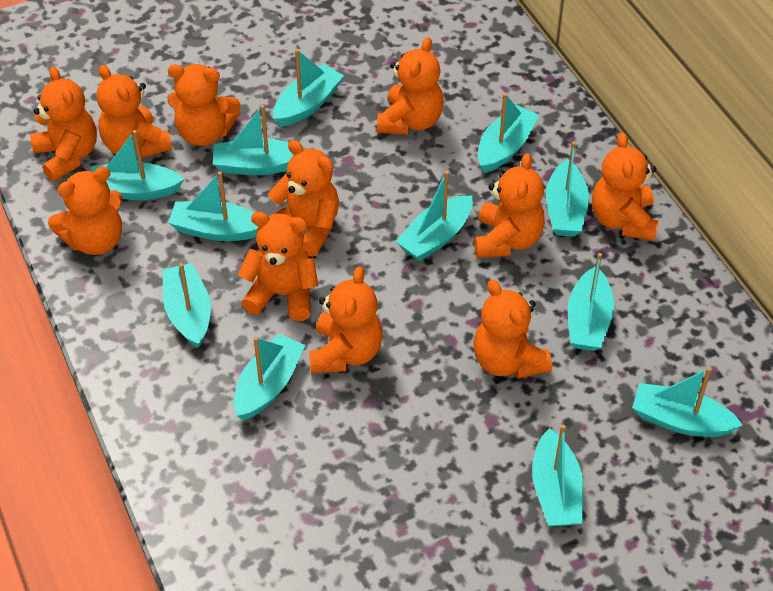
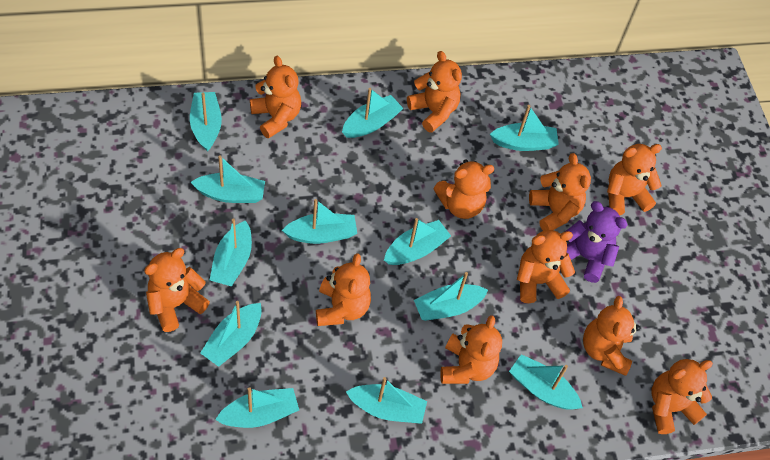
purple teddy bear: 0 -> 1

